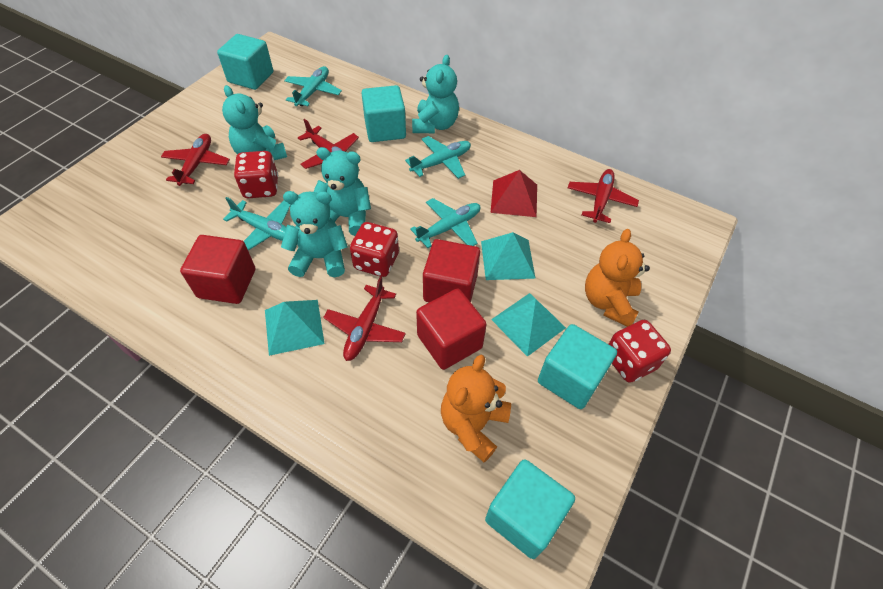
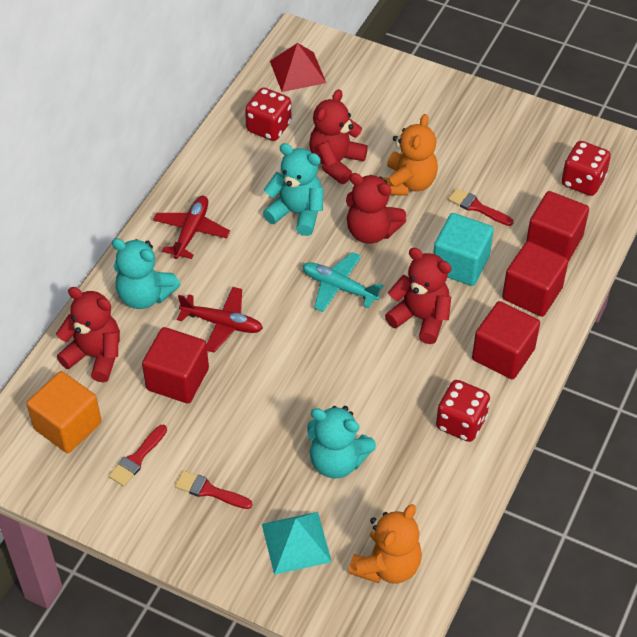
orange cube: 0 -> 1
red brush: 0 -> 3
red cube: 3 -> 4
red plane: 4 -> 2
red teddy bear: 0 -> 4
turquoise cube: 4 -> 1
turquoise plane: 4 -> 1
turquoise pyramid: 3 -> 1
turquoise teddy bear: 4 -> 3

